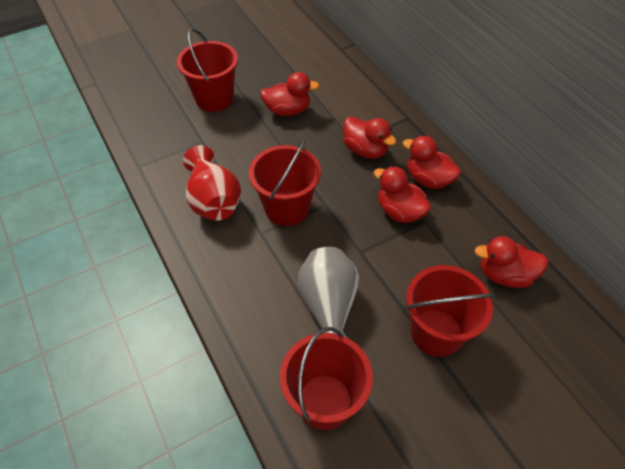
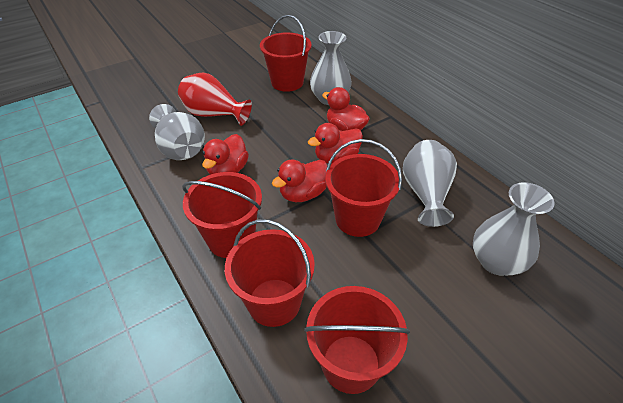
grey vase: 1 -> 4
red bucket: 4 -> 5
red duck: 5 -> 4

